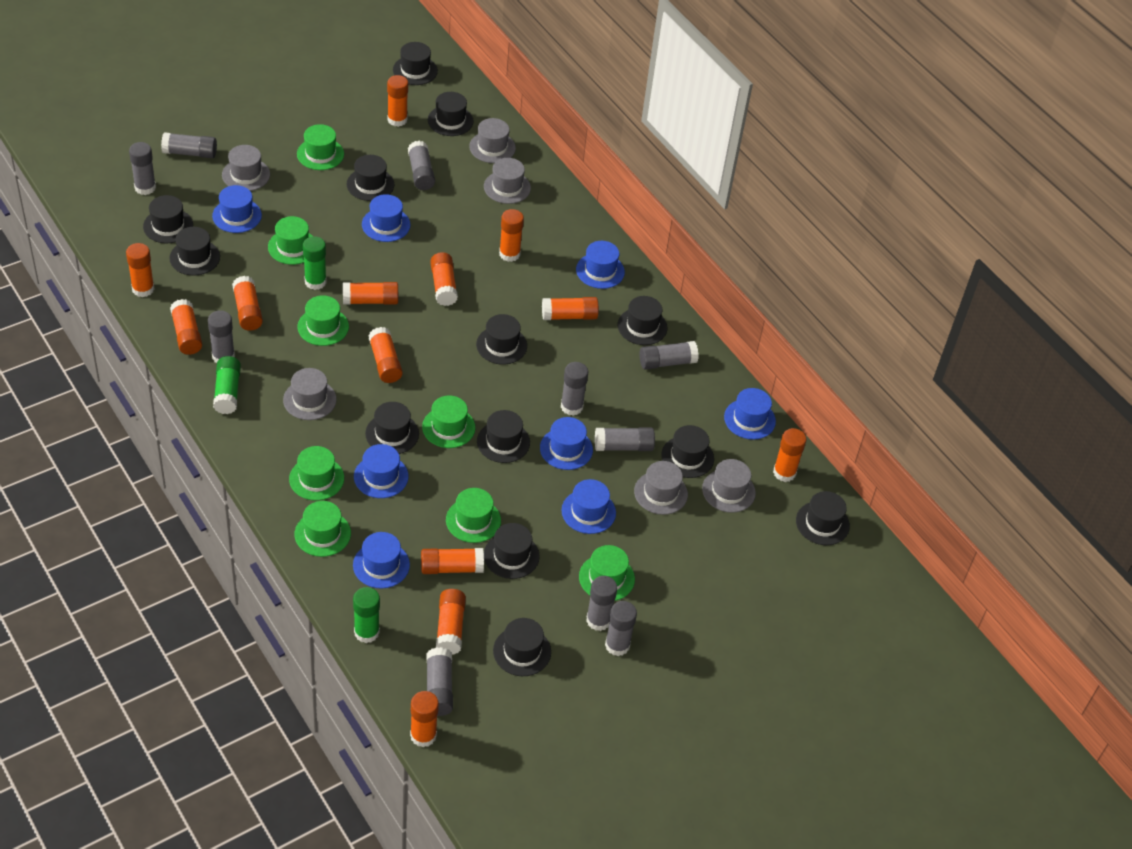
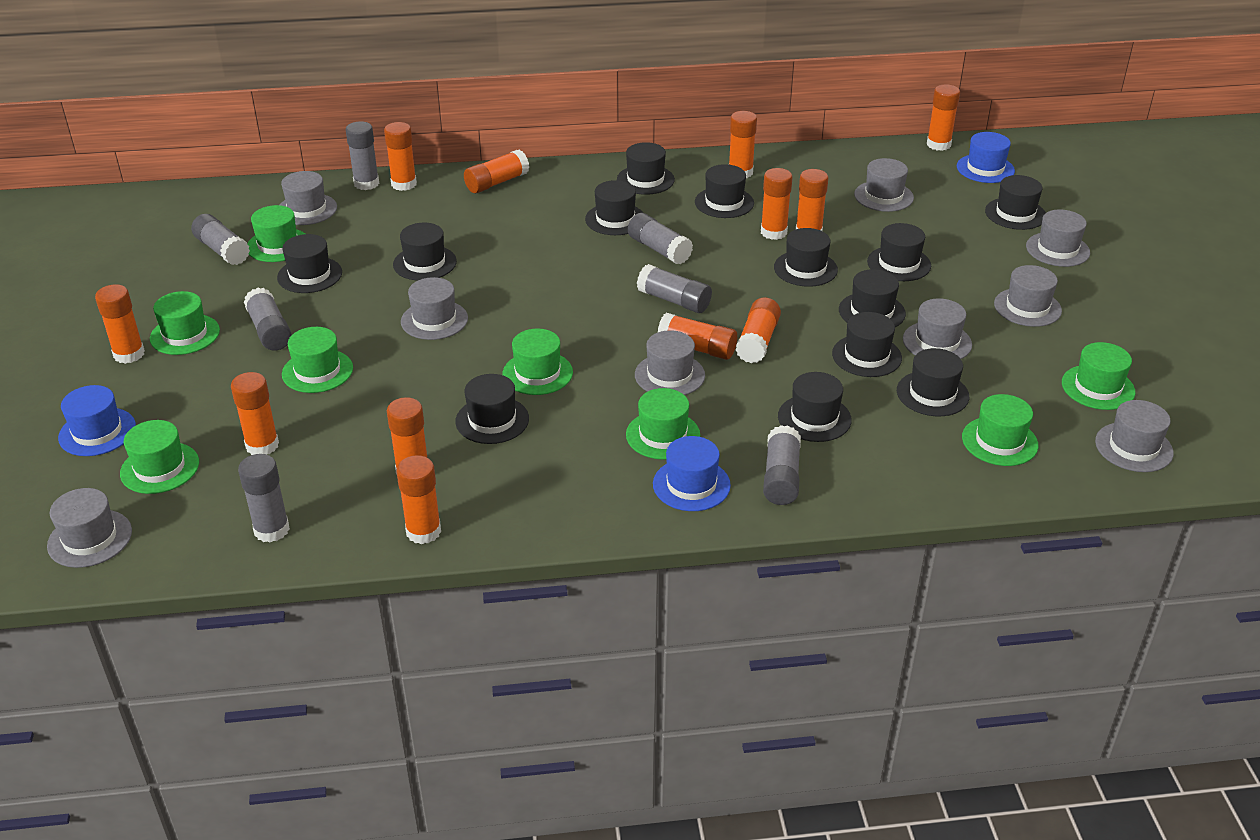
blue hat: 8 -> 3
green glue stick: 3 -> 0
grey glue stick: 10 -> 7
grey hat: 6 -> 9
orange glue stick: 13 -> 12

